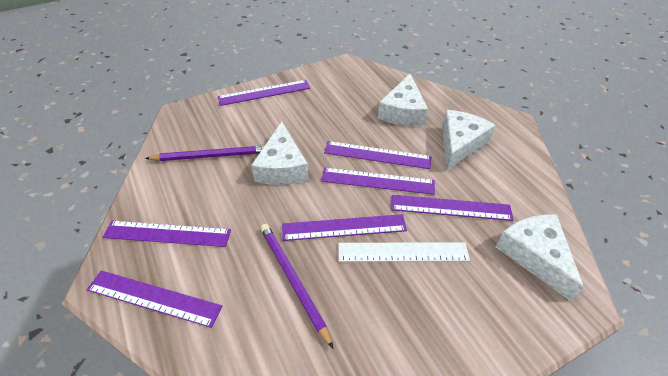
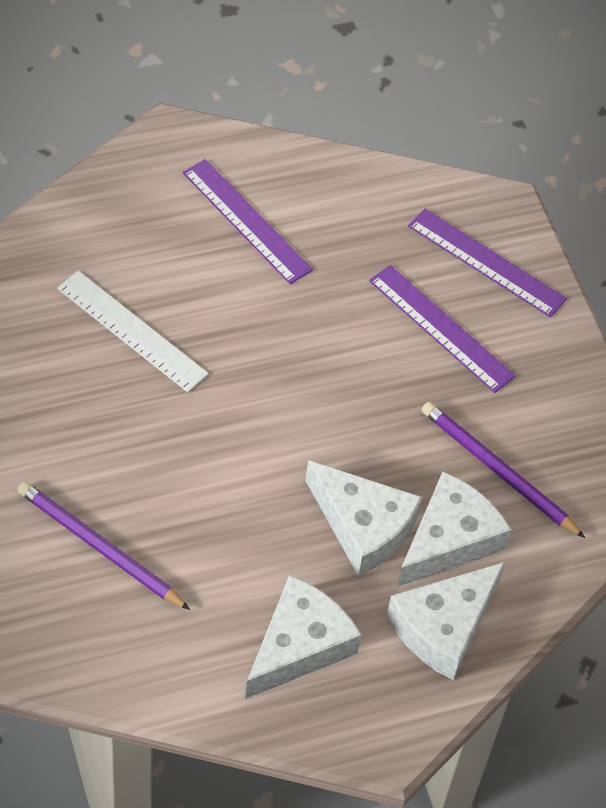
purple ruler: 7 -> 3

